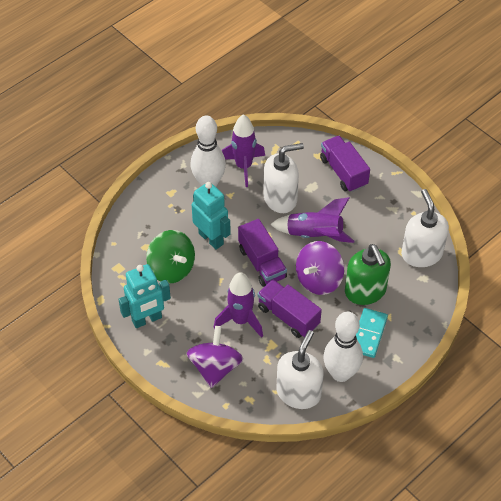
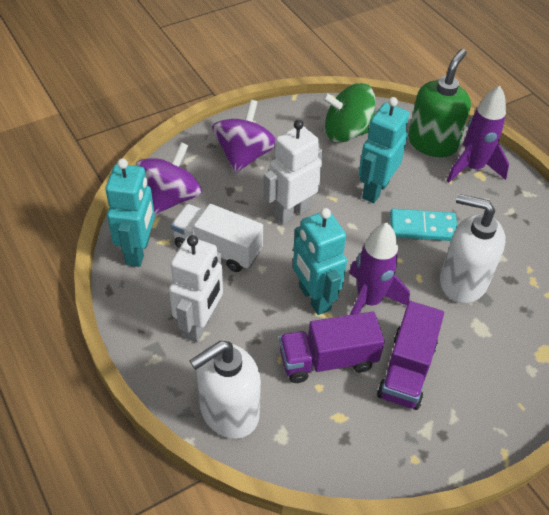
purple rocket: 3 -> 2
purple truck: 3 -> 2
turquoise robot: 2 -> 3
white bowling pin: 2 -> 0
white robot: 0 -> 2
white soap dispenser: 3 -> 2
white truck: 0 -> 1

